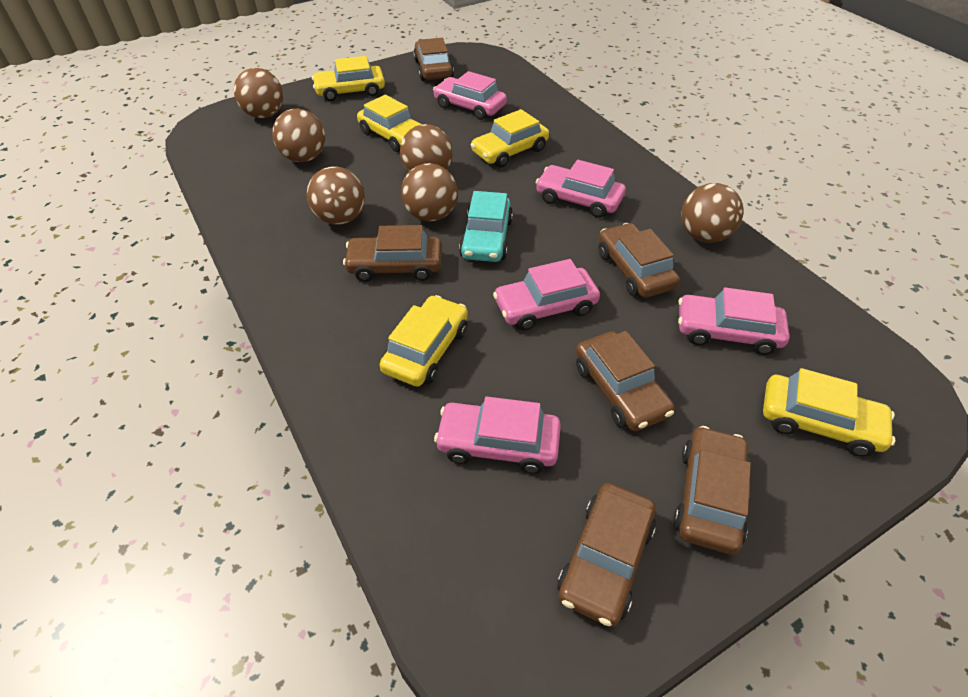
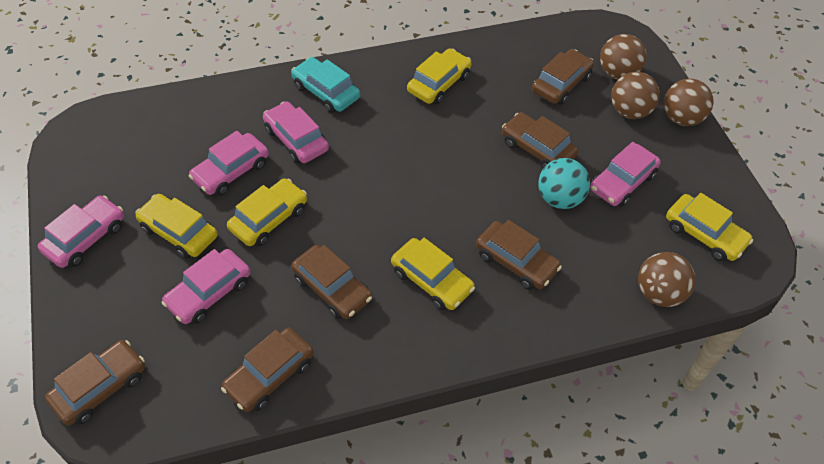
brown ball: 6 -> 4
turquoise ball: 0 -> 1

